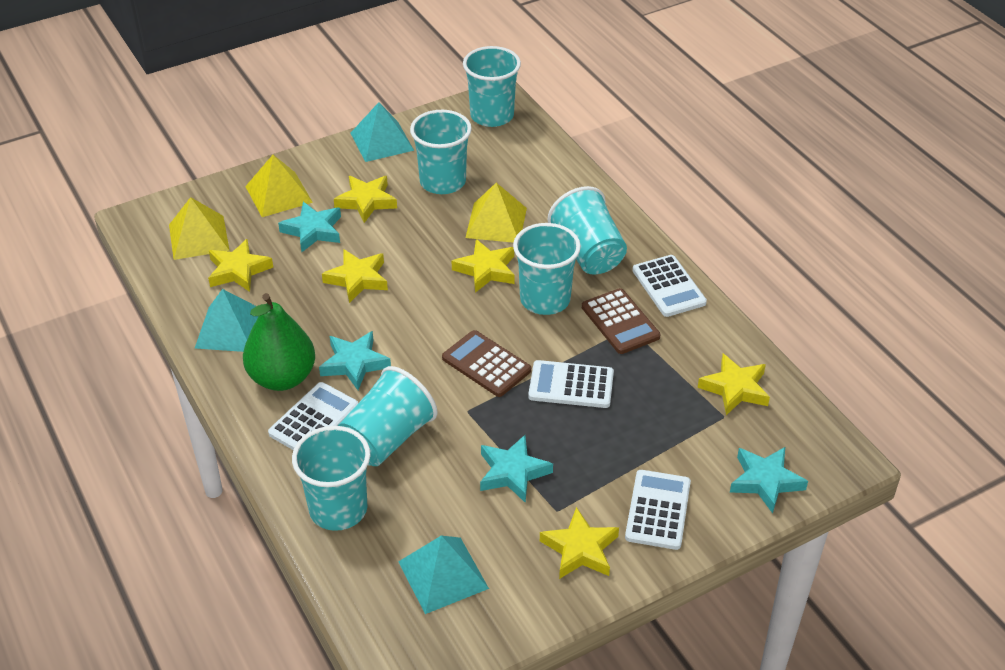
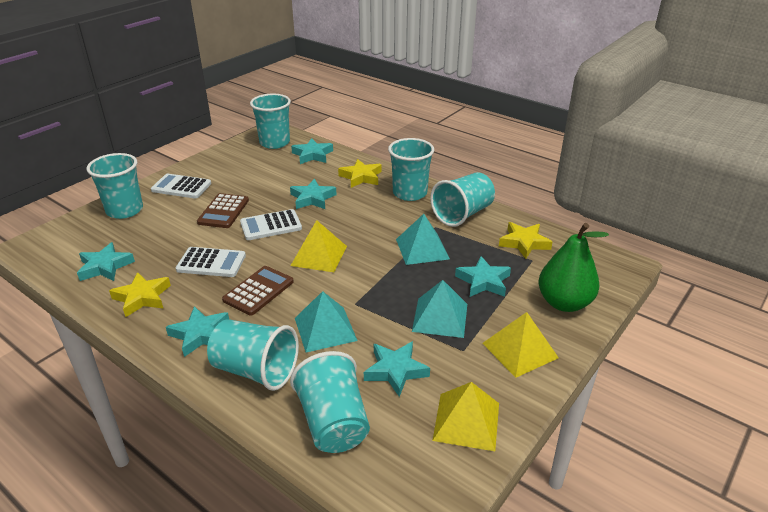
turquoise star: 4 -> 6
white calculator: 4 -> 3
yellow star: 6 -> 3

